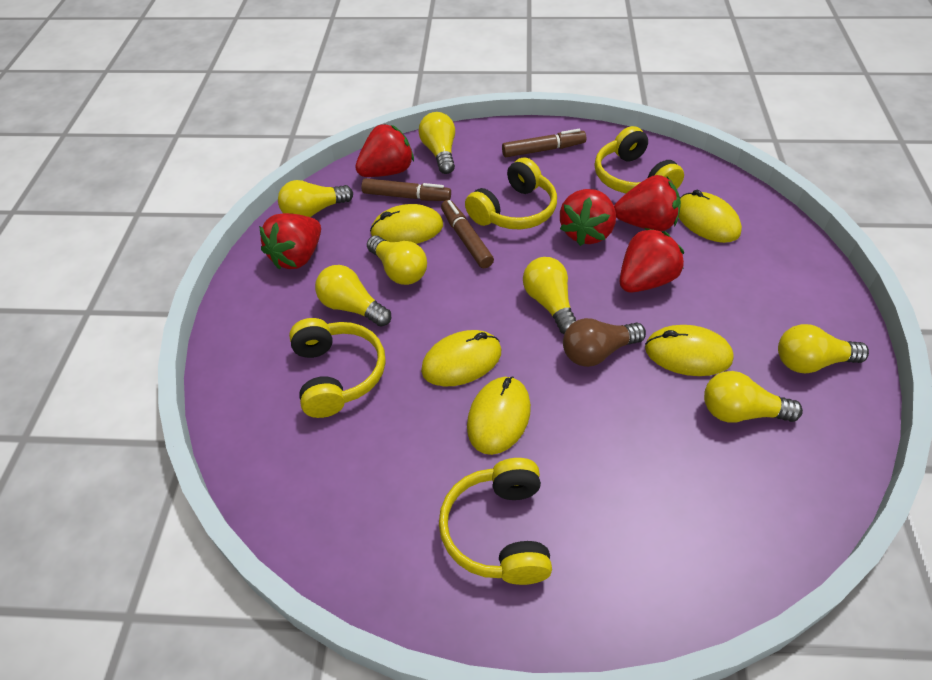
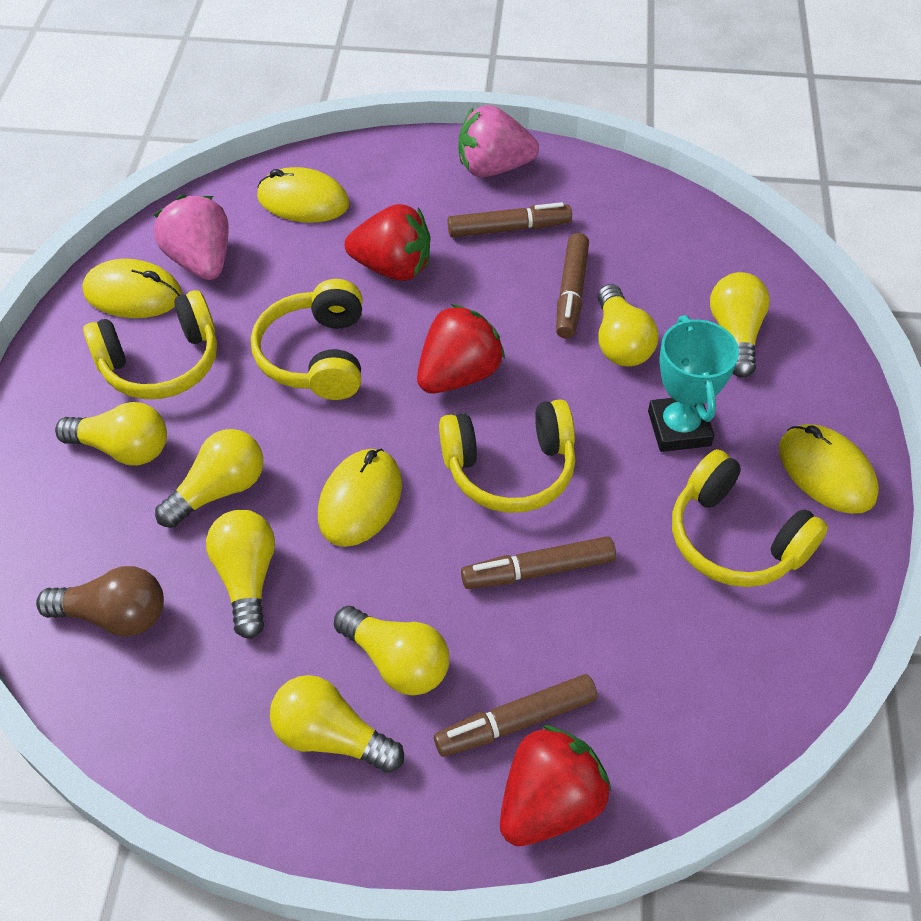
brown marker: 3 -> 4
pink strawberry: 0 -> 2
red strawberry: 5 -> 3
turquoise trophy: 0 -> 1
yellow mouse: 5 -> 4

